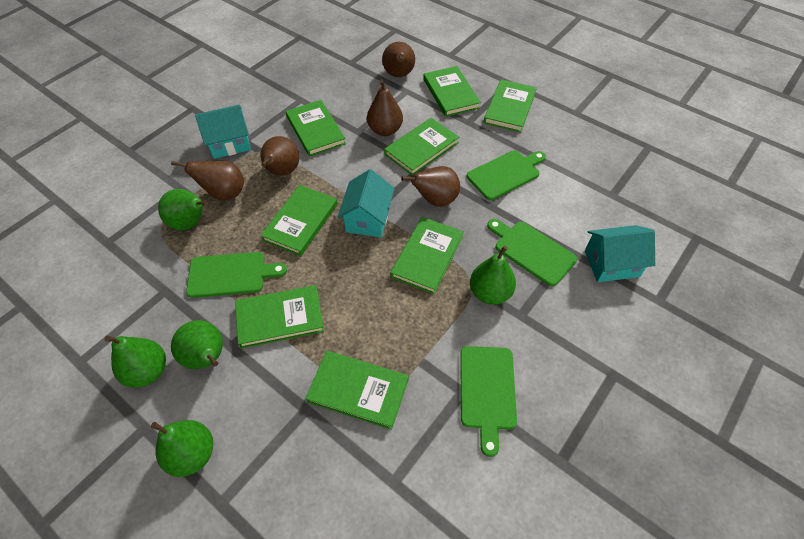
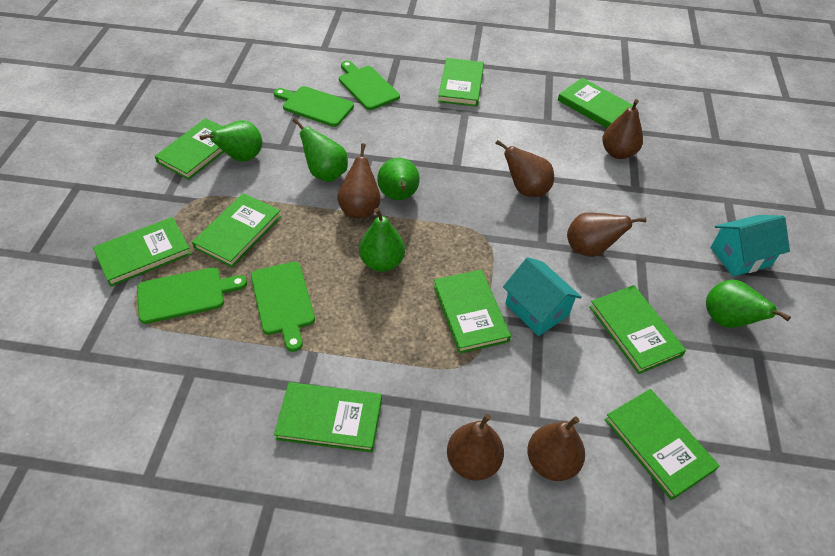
brown pear: 5 -> 6
green book: 8 -> 9
turquoise house: 3 -> 2

